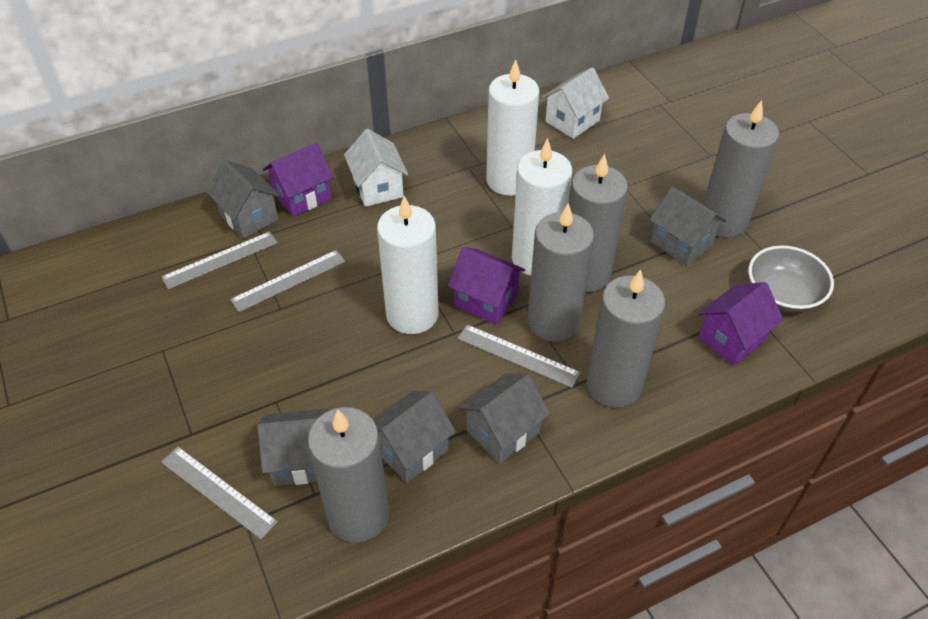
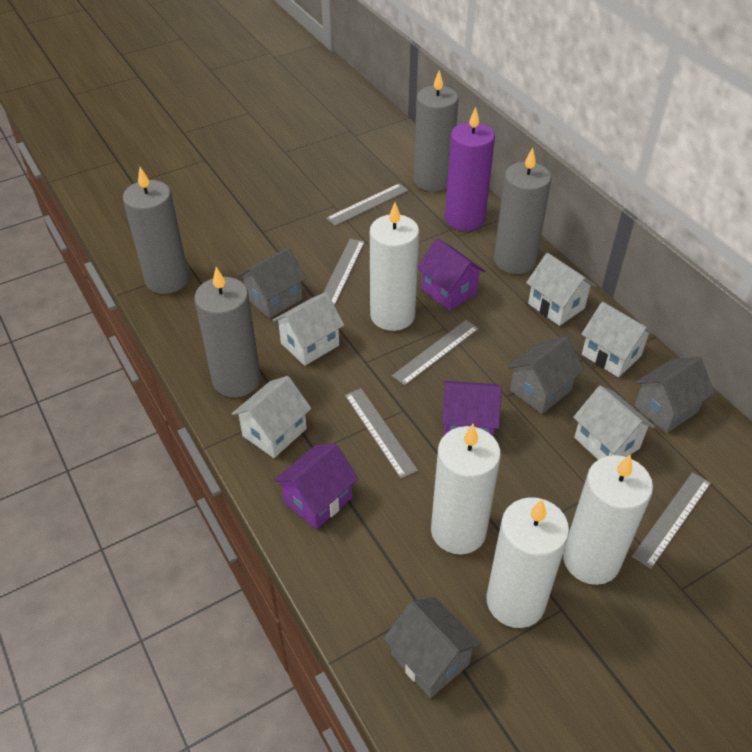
grey bowl: 1 -> 0
grey candle: 5 -> 4
grey house: 5 -> 4
grey ruler: 4 -> 5
purple candle: 0 -> 1
white candle: 3 -> 4
white house: 2 -> 5

